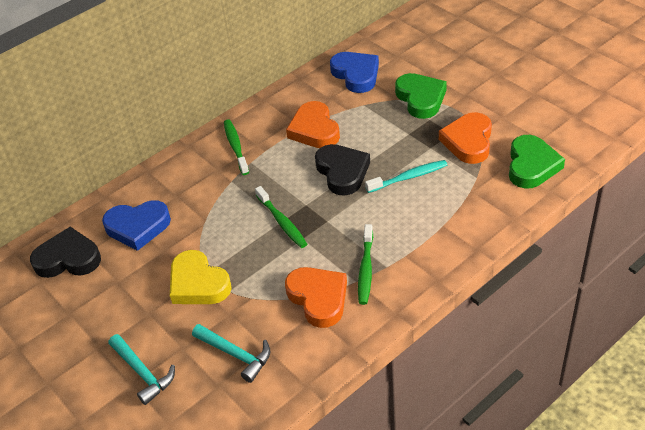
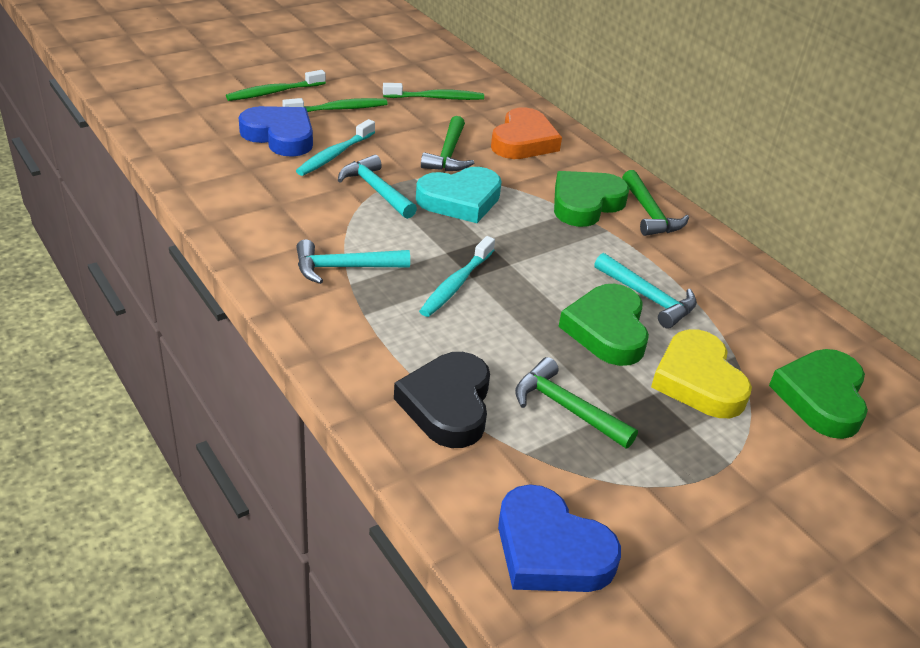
black heart: 2 -> 1
green hammer: 0 -> 3
green heart: 2 -> 3
orange heart: 3 -> 1
turquoise hammer: 2 -> 3
turquoise heart: 0 -> 1
turquoise toothbrush: 1 -> 2

